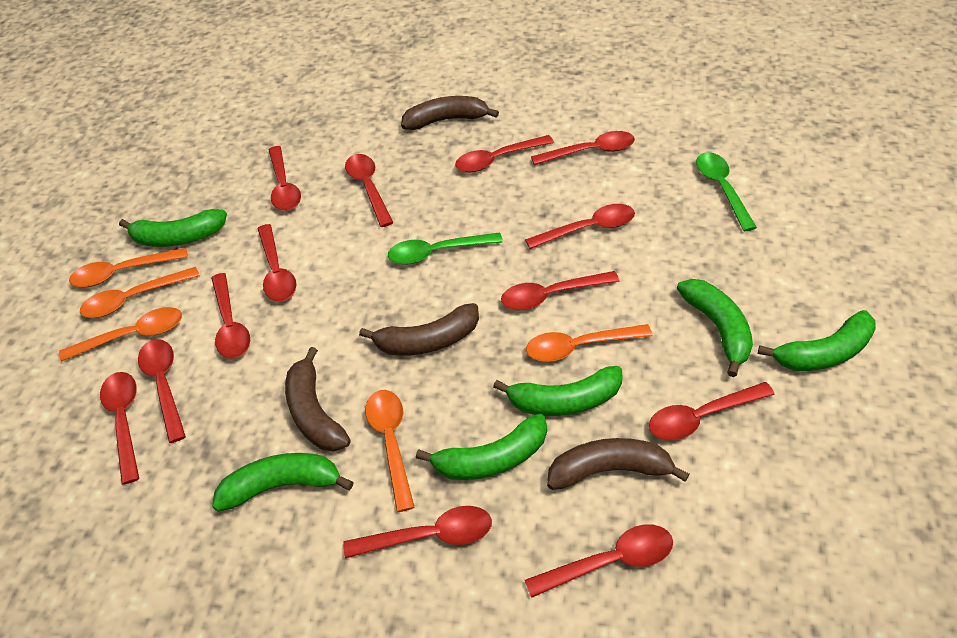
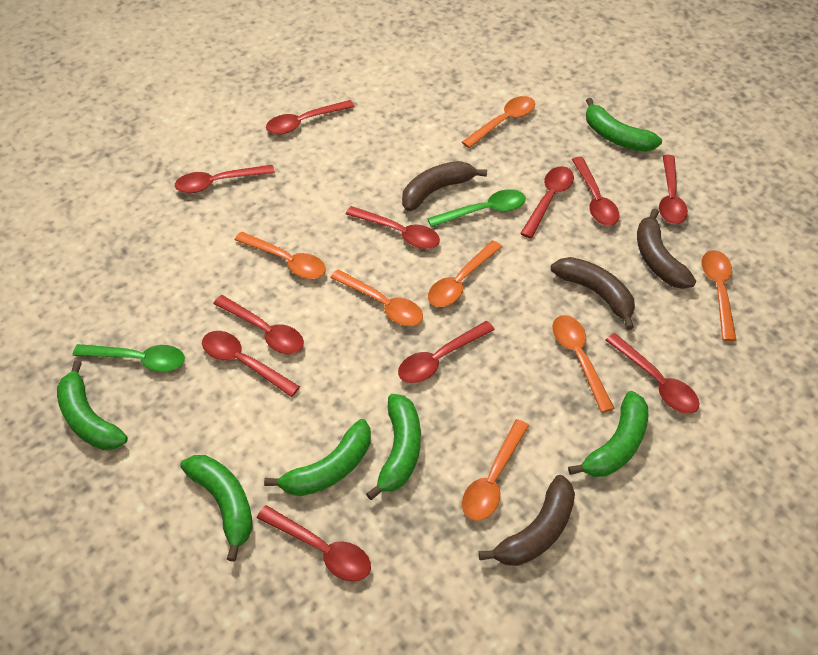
orange spoon: 5 -> 7
red spoon: 13 -> 11

